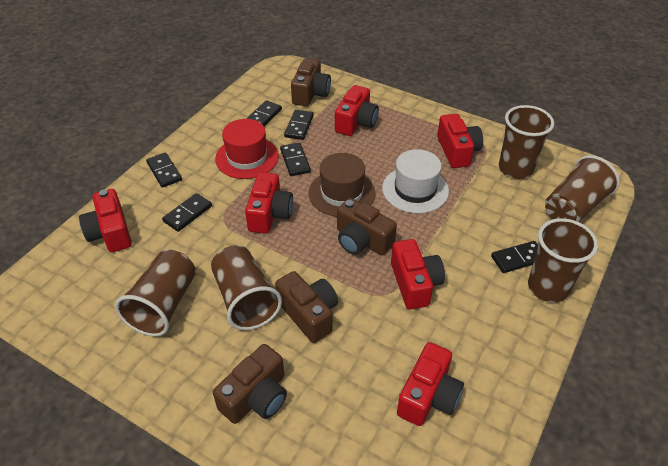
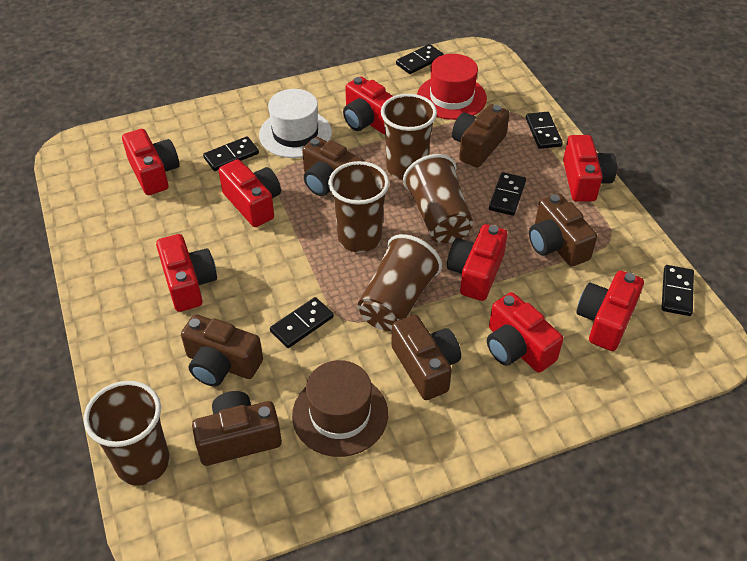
brown camera: 4 -> 6
red camera: 6 -> 8

